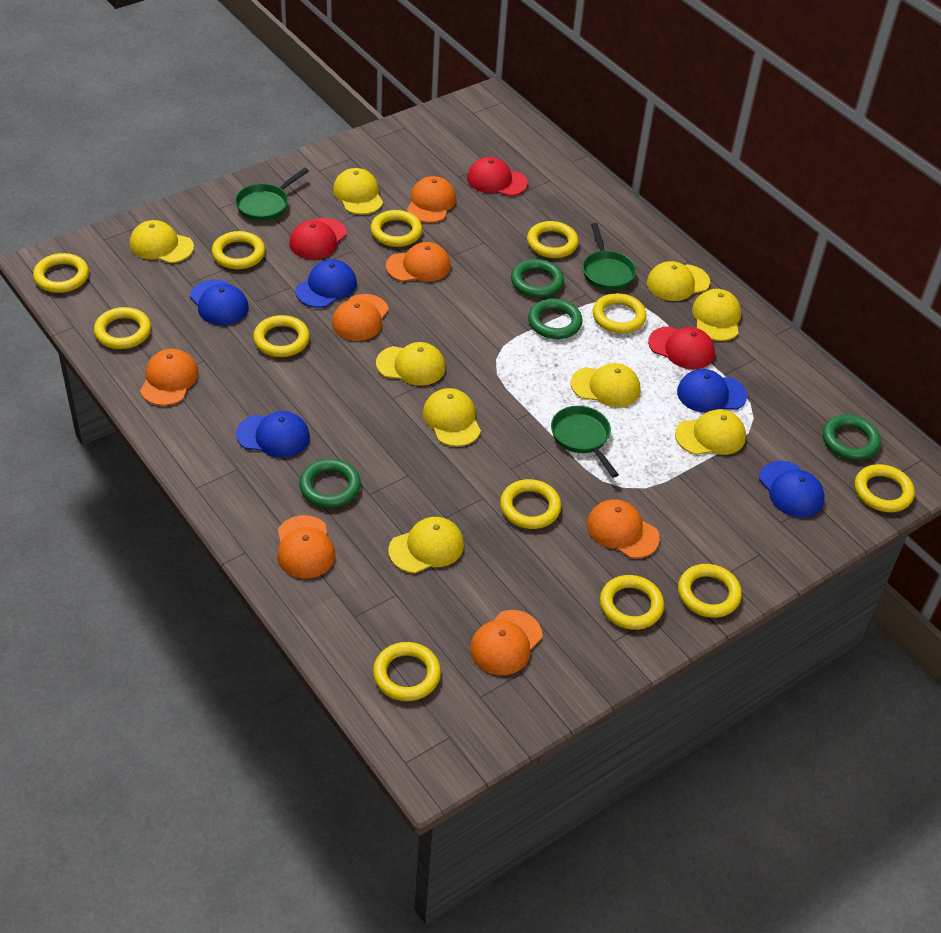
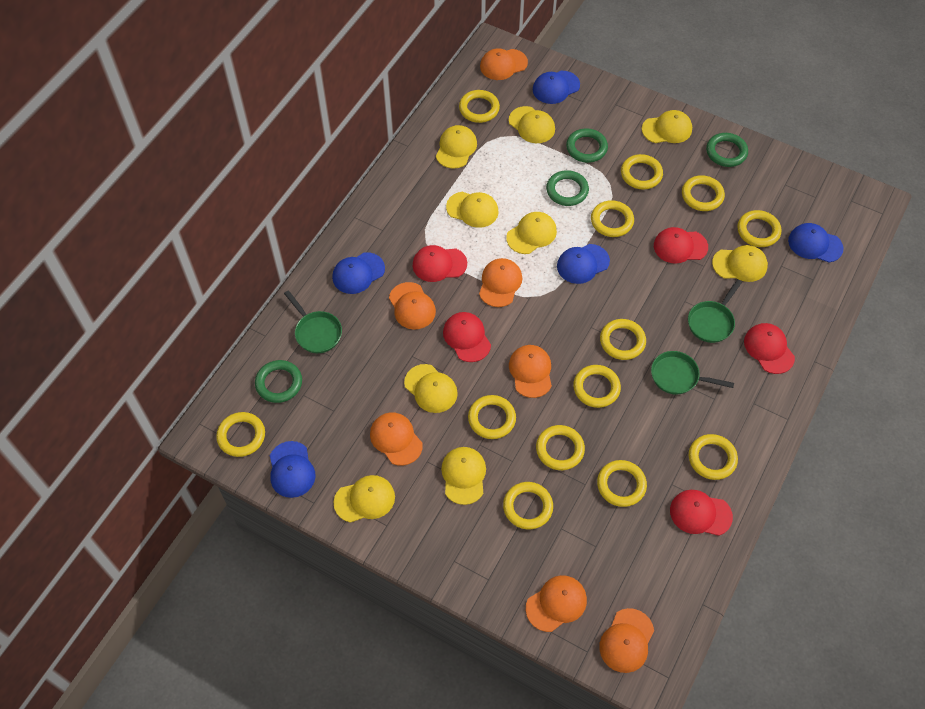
red cap: 3 -> 5
yellow ring: 12 -> 13

